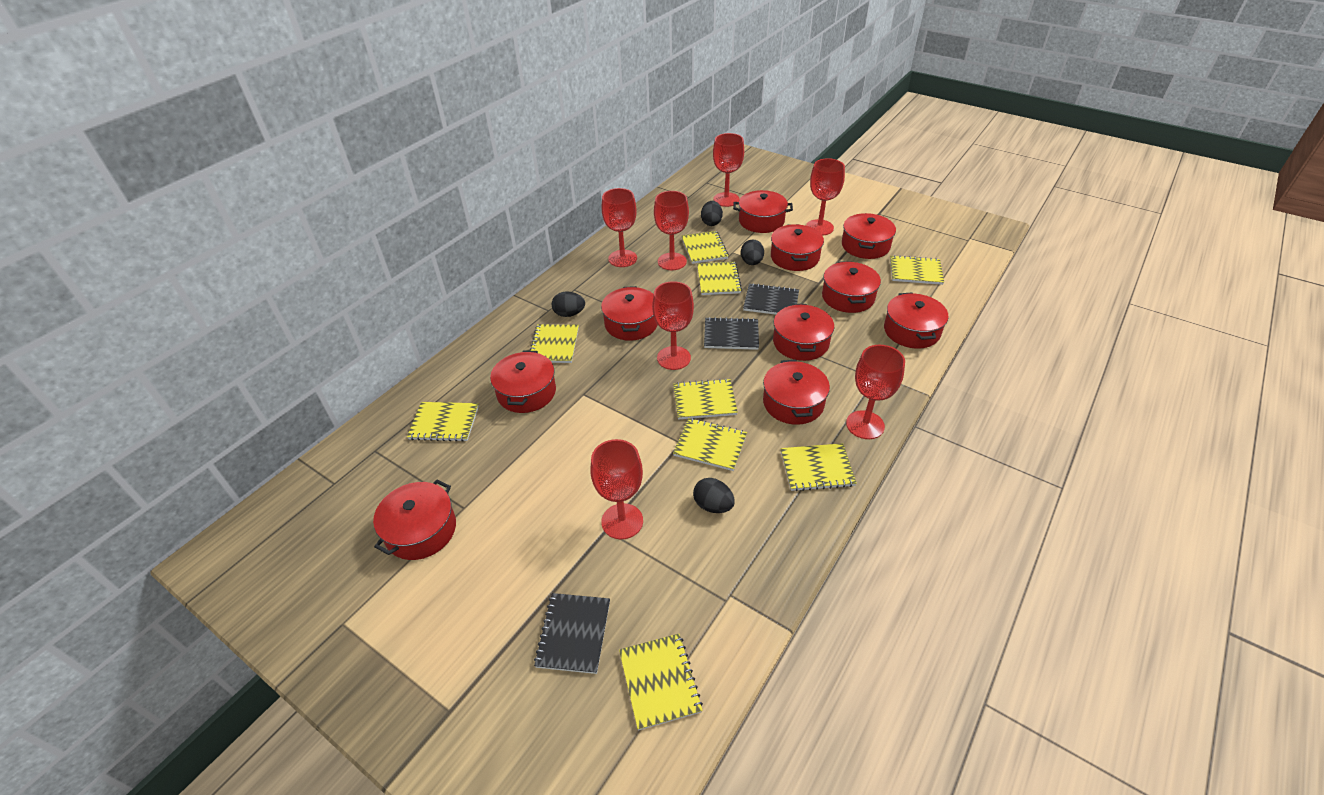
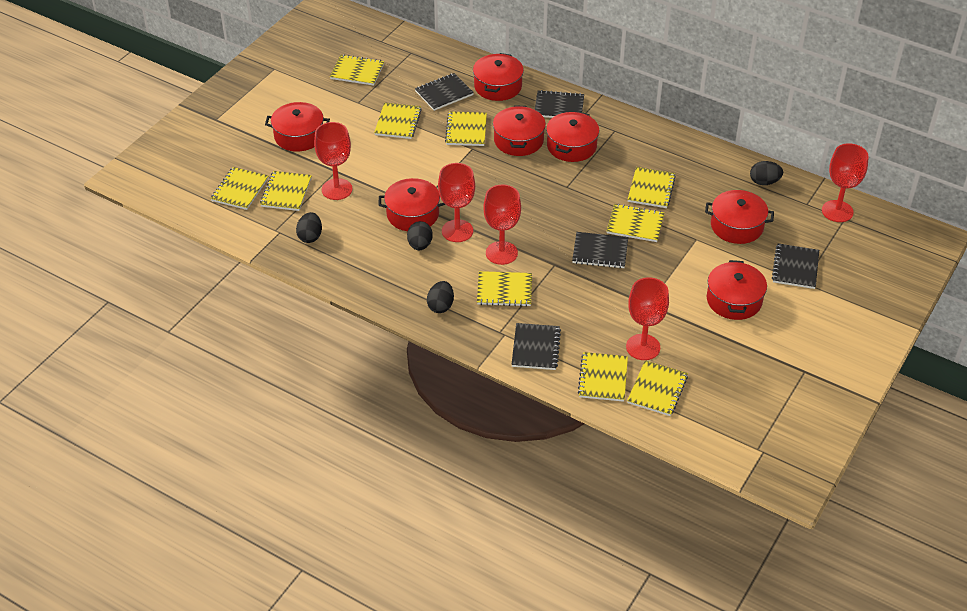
black notebook: 3 -> 5
red goblet: 7 -> 5
red pot: 10 -> 7
yellow notebook: 9 -> 10

